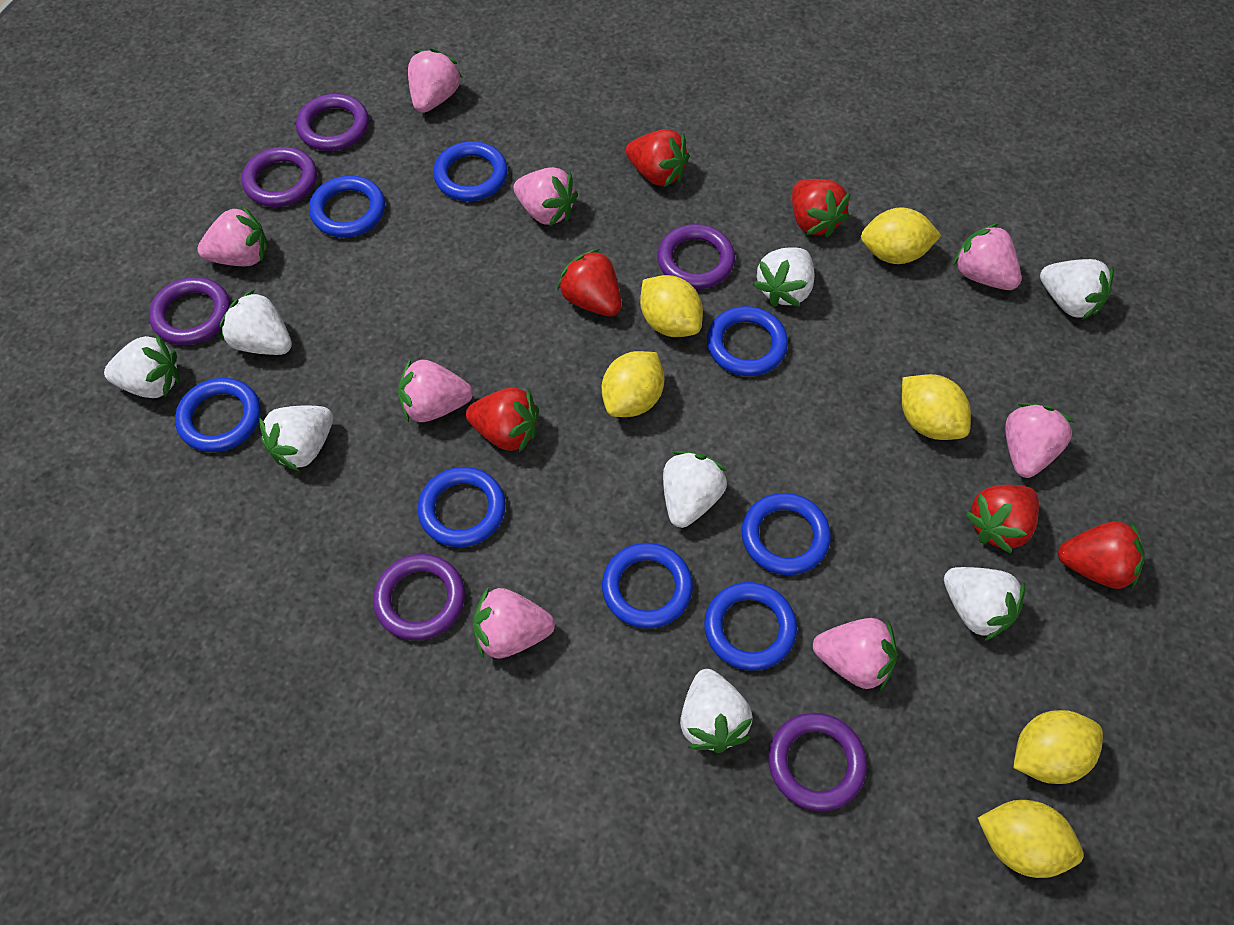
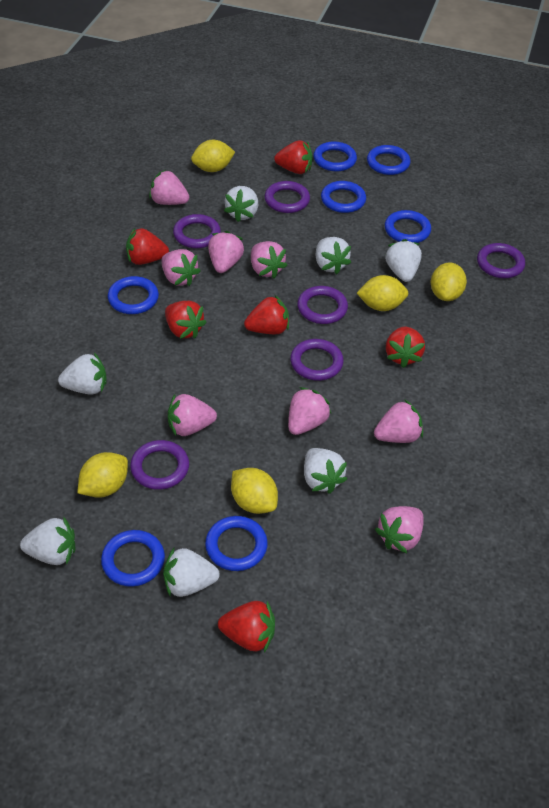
blue ring: 8 -> 7
white strawberry: 8 -> 7
yellow lemon: 6 -> 5

